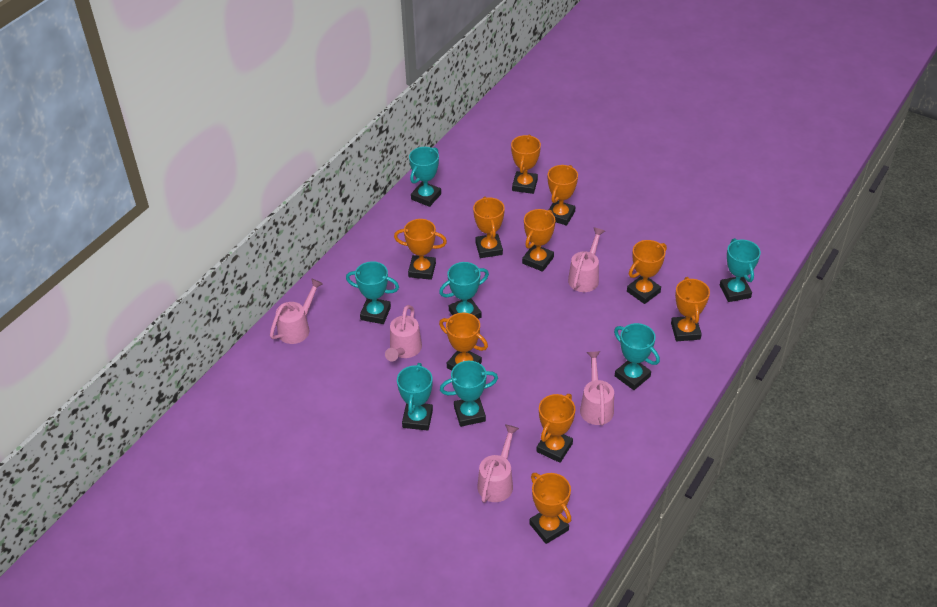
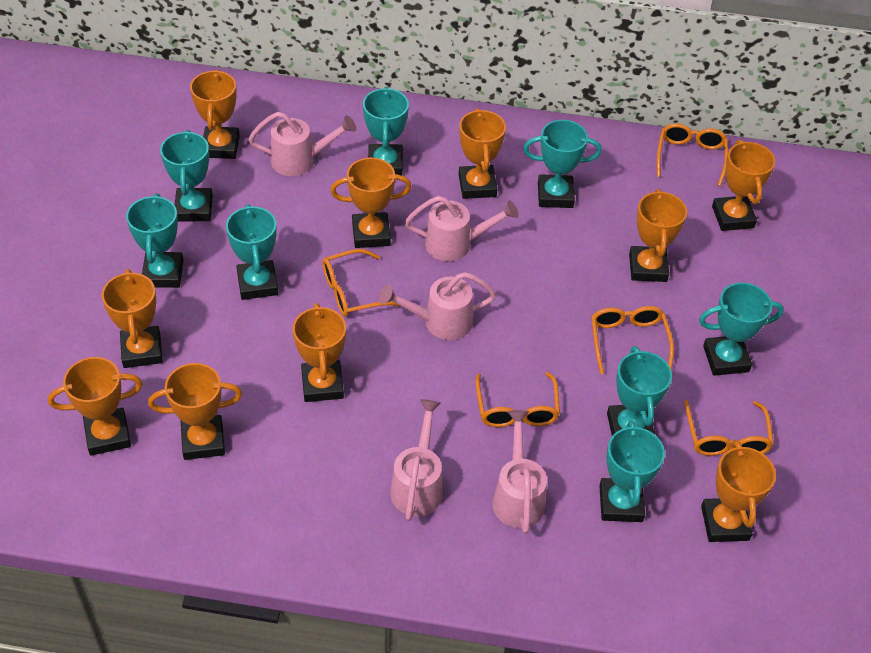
orange glasses: 0 -> 5
turquoise trophy: 7 -> 8

